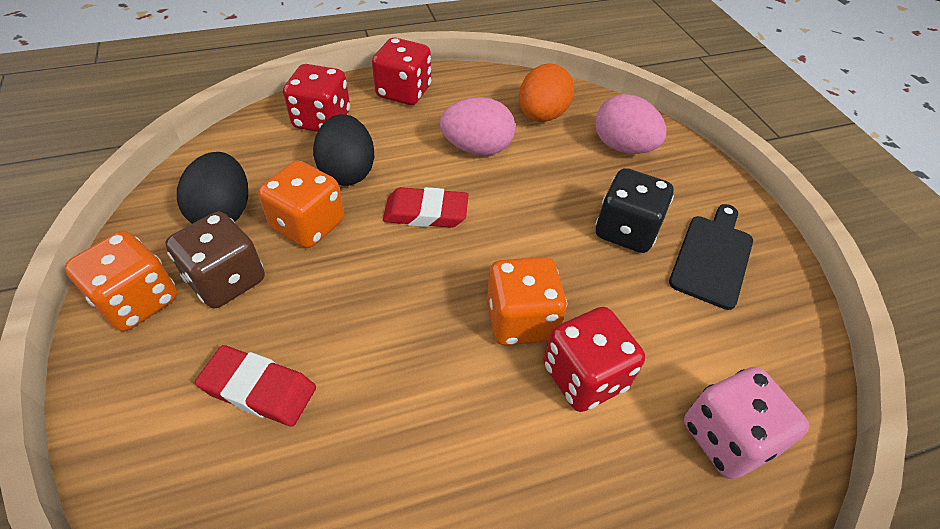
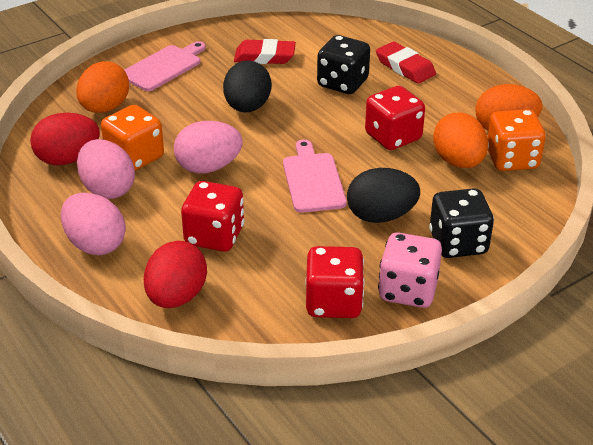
black cutting board: 1 -> 0
black dice: 1 -> 2
brown dice: 1 -> 0
orange dice: 3 -> 2
orange egg: 1 -> 3
pink cutting board: 0 -> 2
pink egg: 2 -> 3
red egg: 0 -> 2

